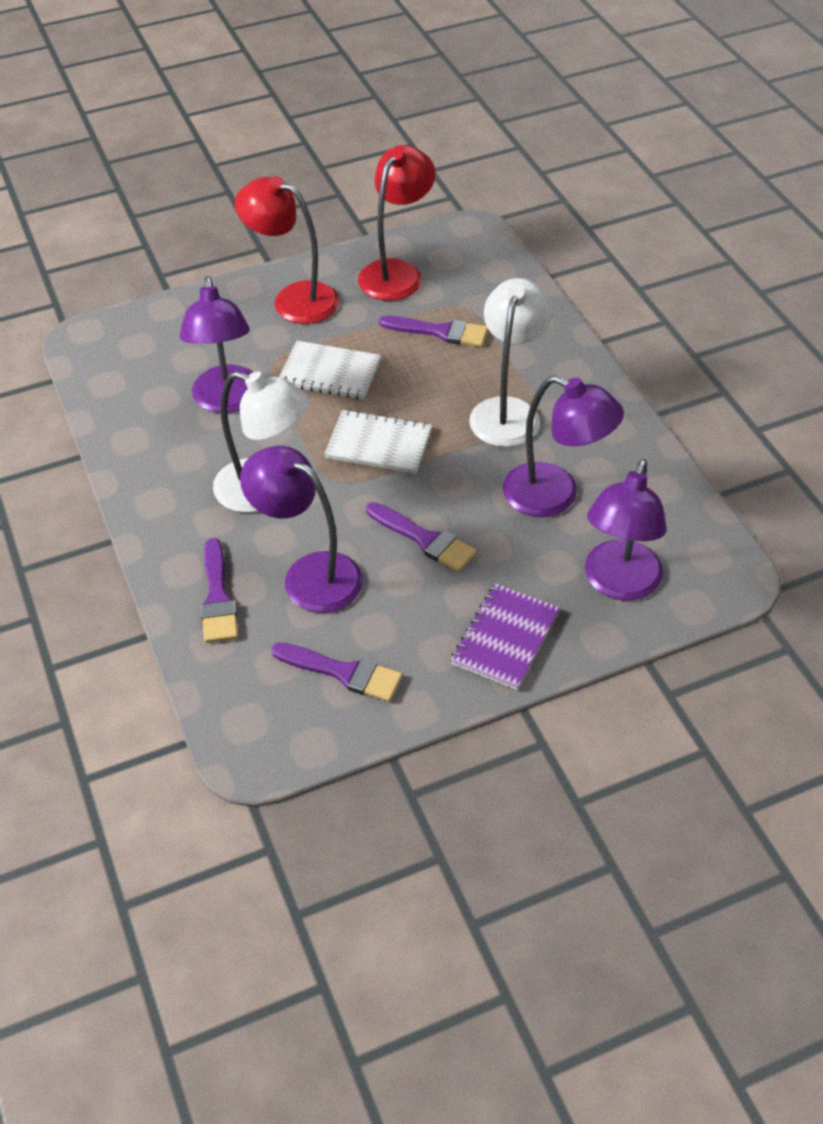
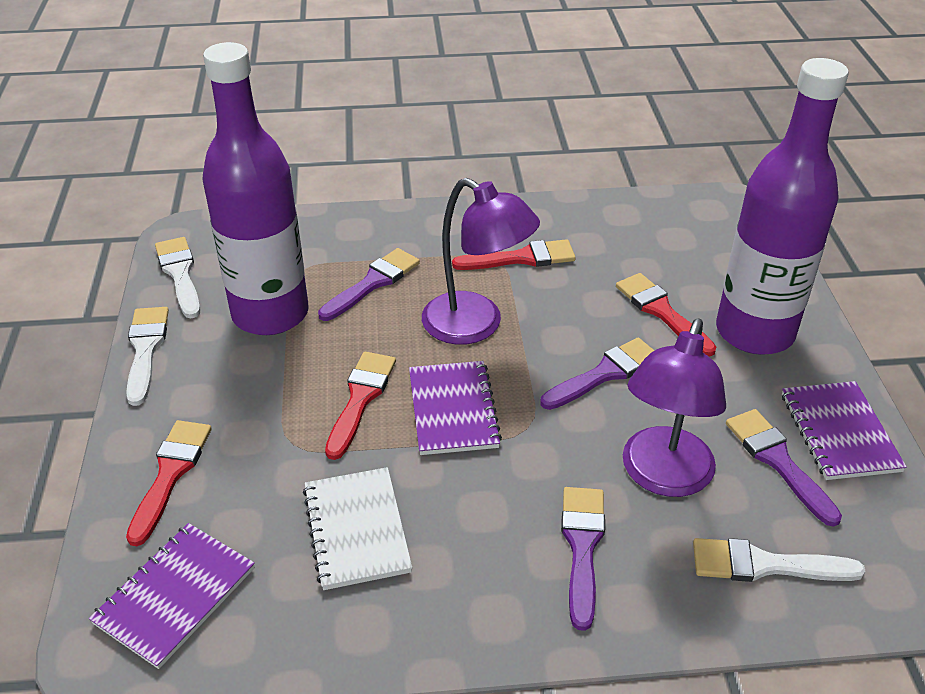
purple bottle: 0 -> 2
purple lamp: 4 -> 2
purple notebook: 1 -> 3
red brush: 0 -> 4
red lamp: 2 -> 0
white brush: 0 -> 3
white lamp: 2 -> 0
white notebook: 2 -> 1

